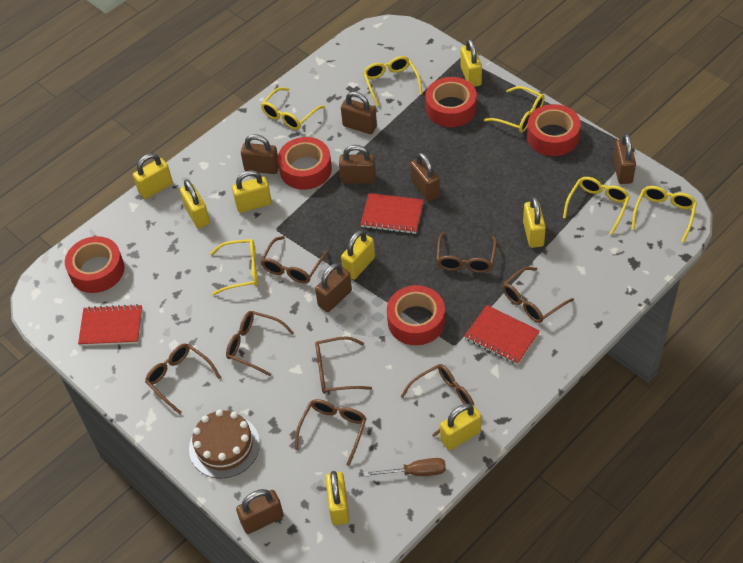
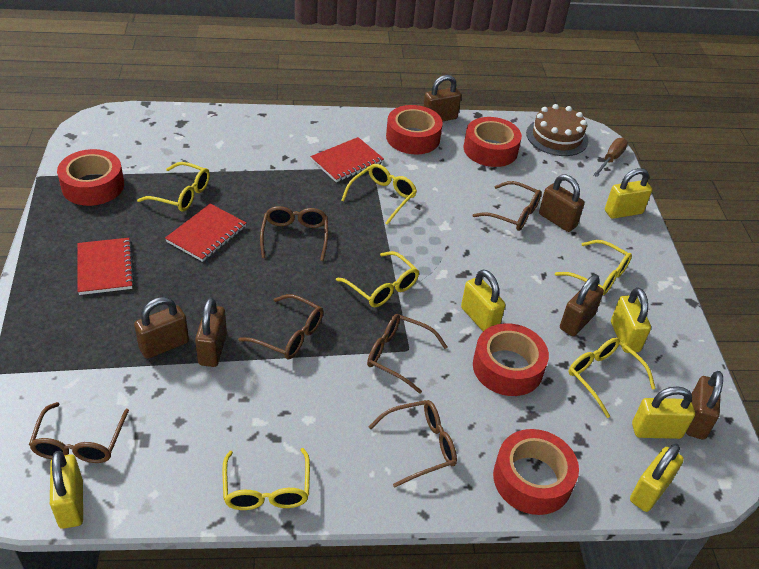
brown glasses: 8 -> 6
brown padlock: 7 -> 6
yellow padlock: 8 -> 6

